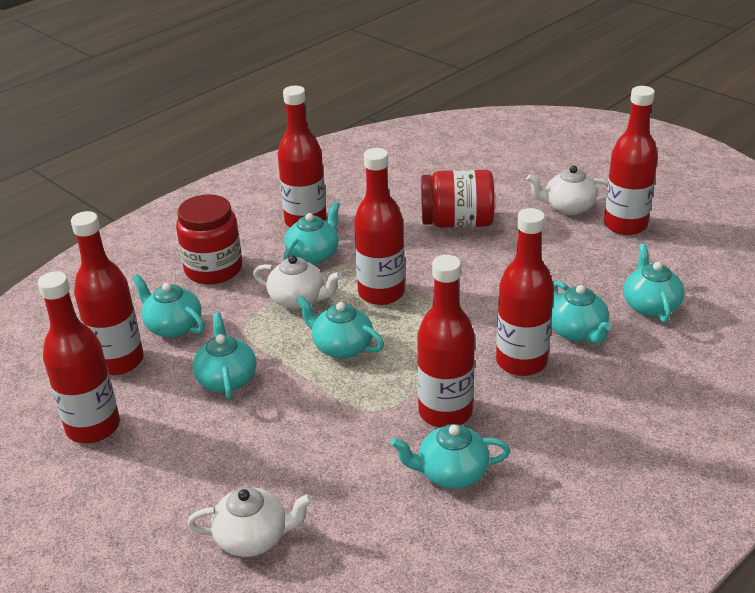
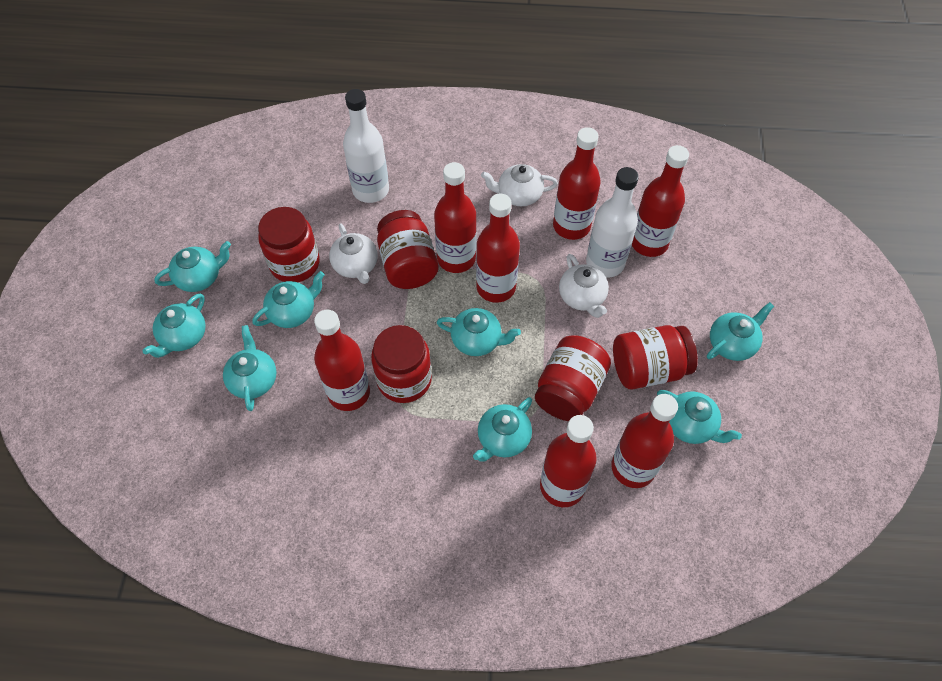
red jar: 2 -> 5
turquoise teapot: 7 -> 8
white bottle: 0 -> 2

